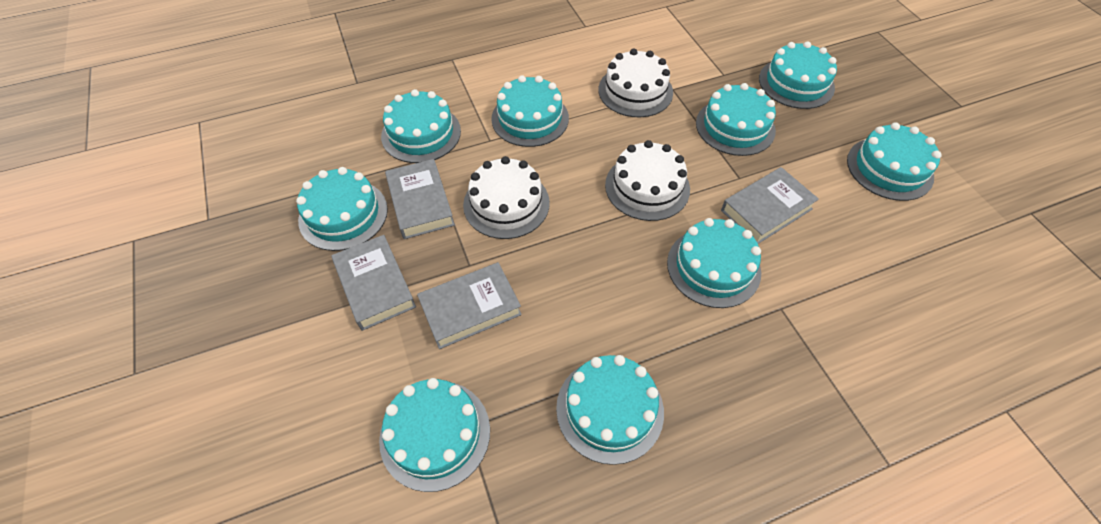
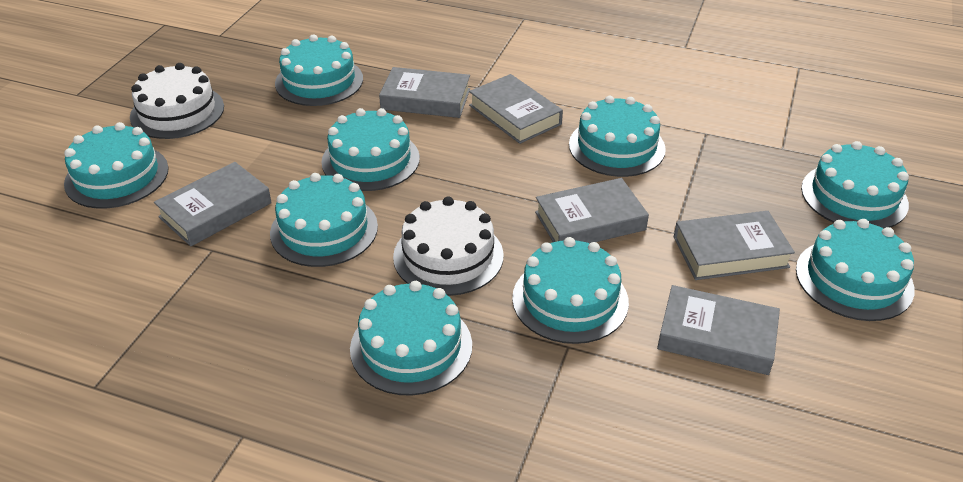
grey book: 4 -> 6
white cake: 3 -> 2

